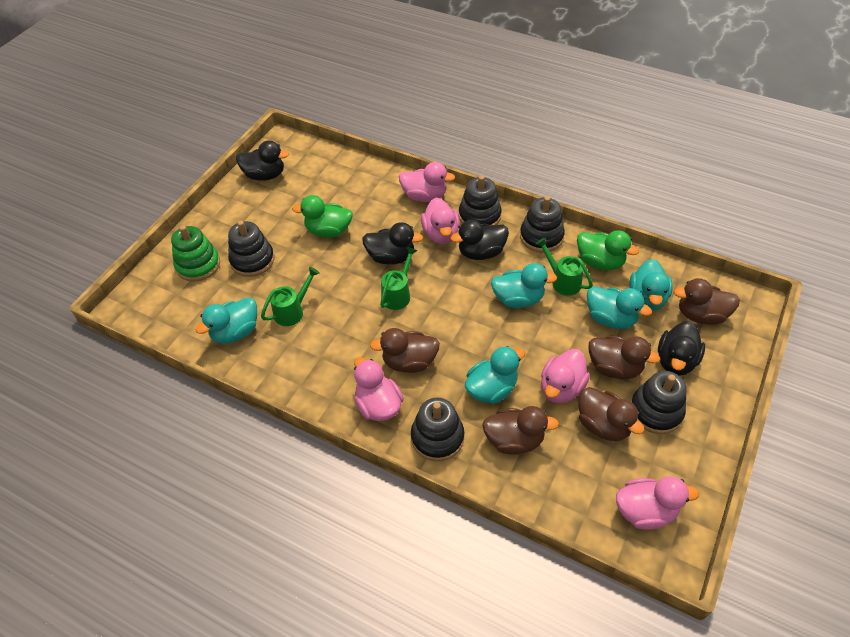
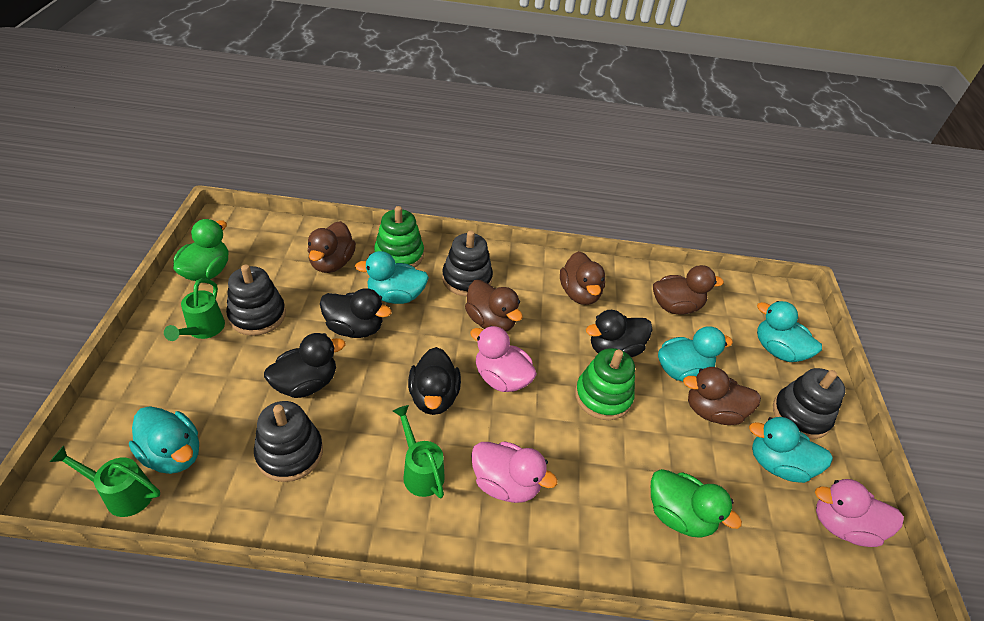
black stacking toy: 5 -> 4
green stacking toy: 1 -> 2
pink duck: 5 -> 3

